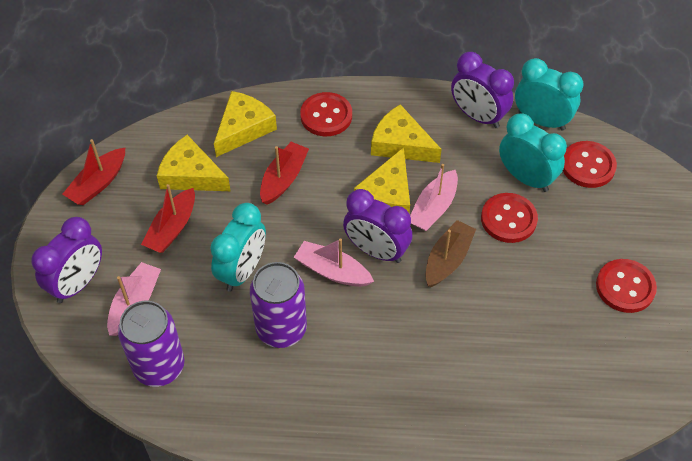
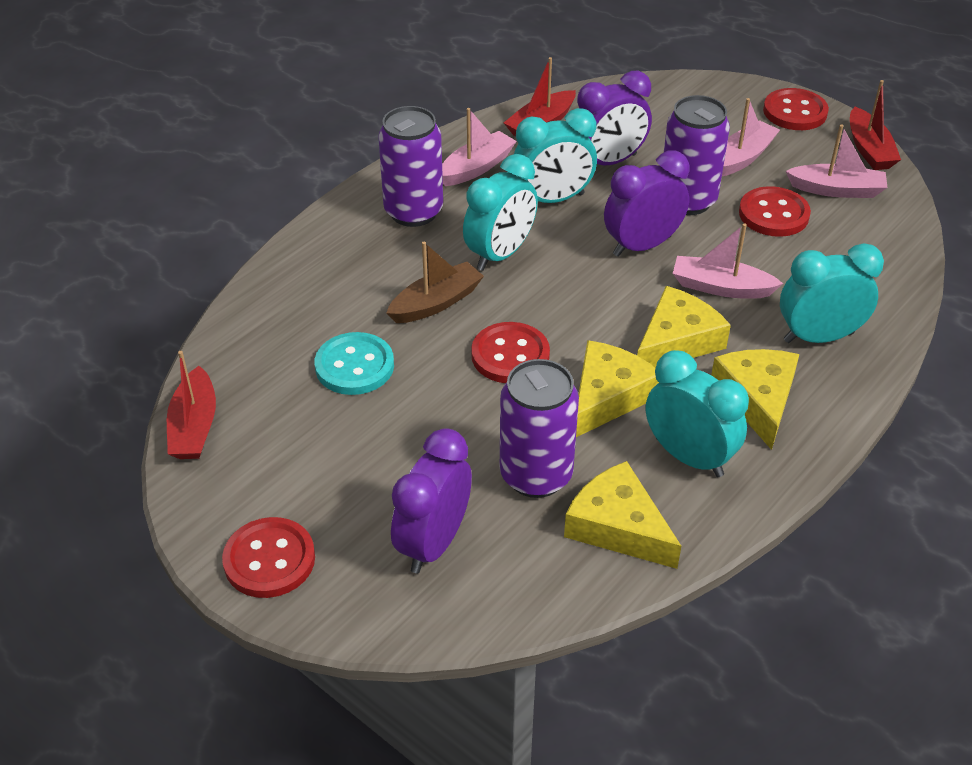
pink boat: 3 -> 4
purple can: 2 -> 3
turquoise button: 0 -> 1
turquoise clock: 3 -> 4

